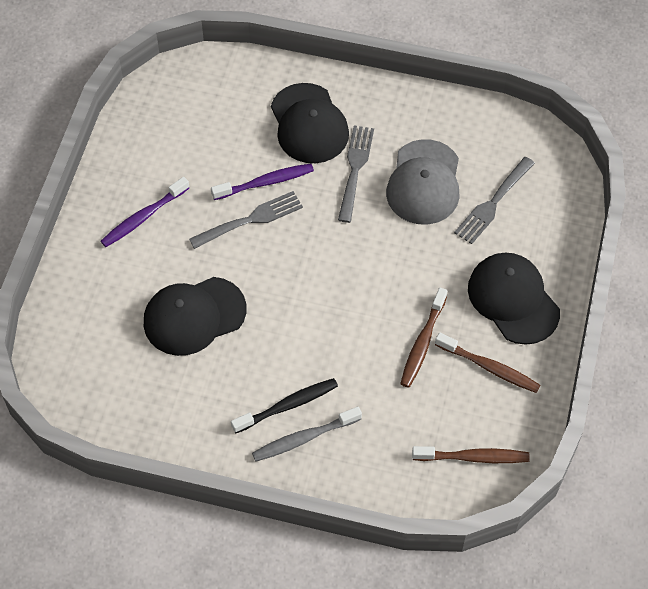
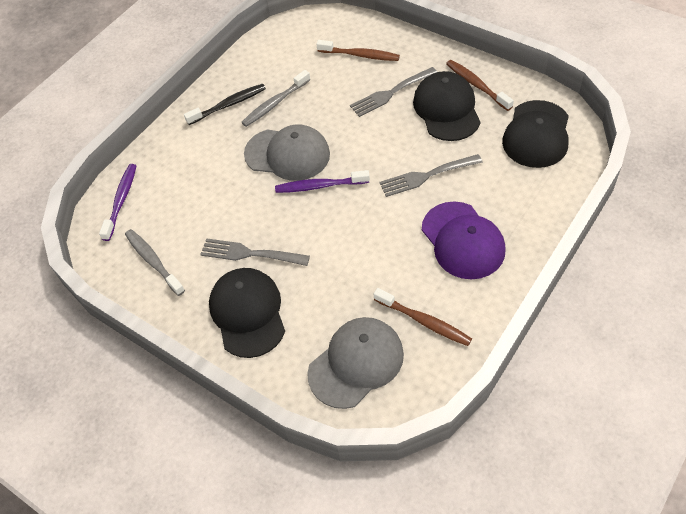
grey cap: 1 -> 2
grey toothbrush: 1 -> 2
purple cap: 0 -> 1

